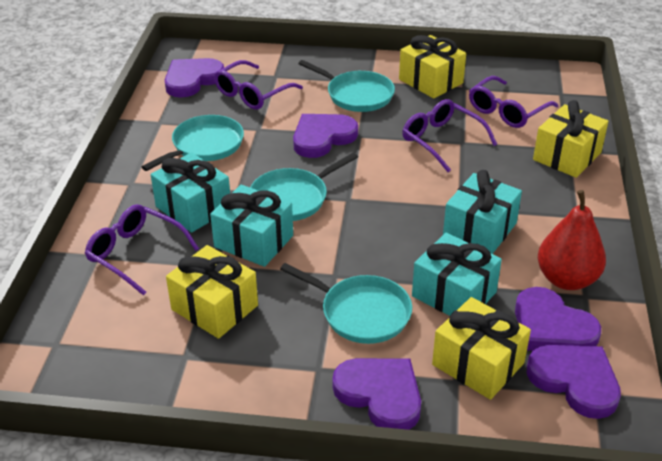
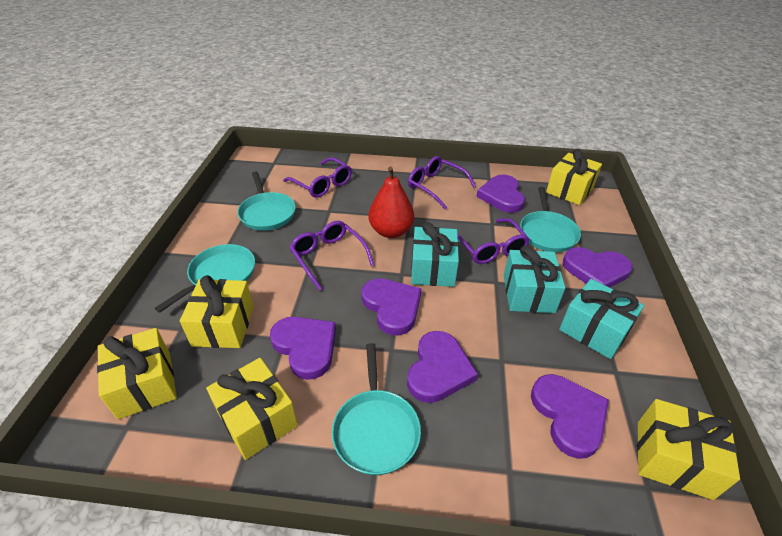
purple heart: 5 -> 6
turquoise gift: 4 -> 3
yellow gift: 4 -> 5

